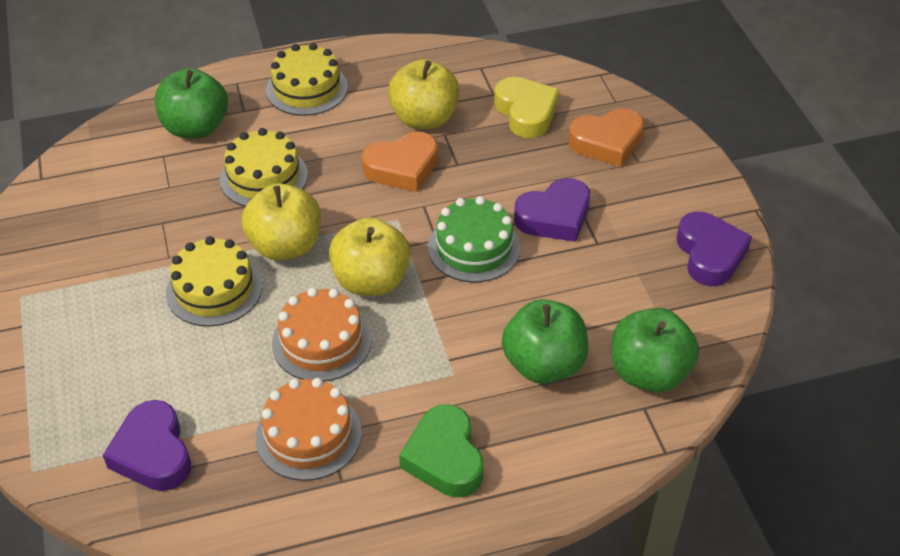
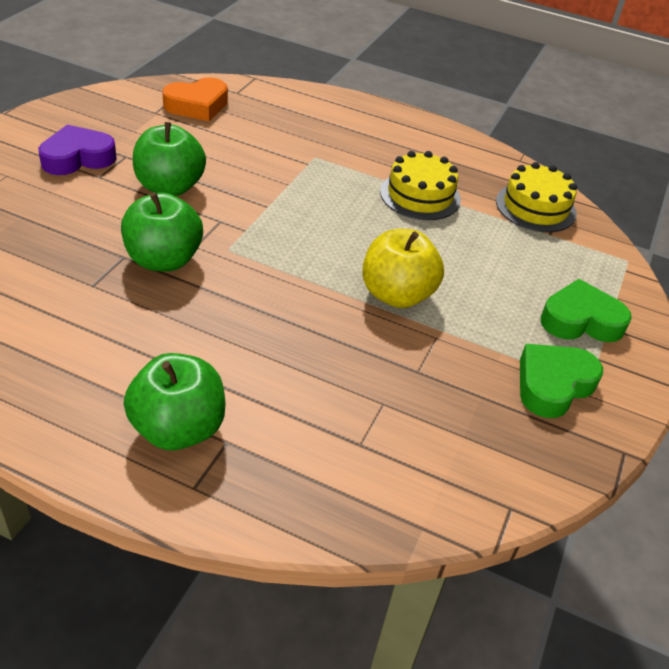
green cake: 1 -> 0
green heart: 1 -> 2
orange cake: 2 -> 0
orange heart: 2 -> 1
purple heart: 3 -> 1
yellow apple: 3 -> 1
yellow cake: 3 -> 2
yellow heart: 1 -> 0

